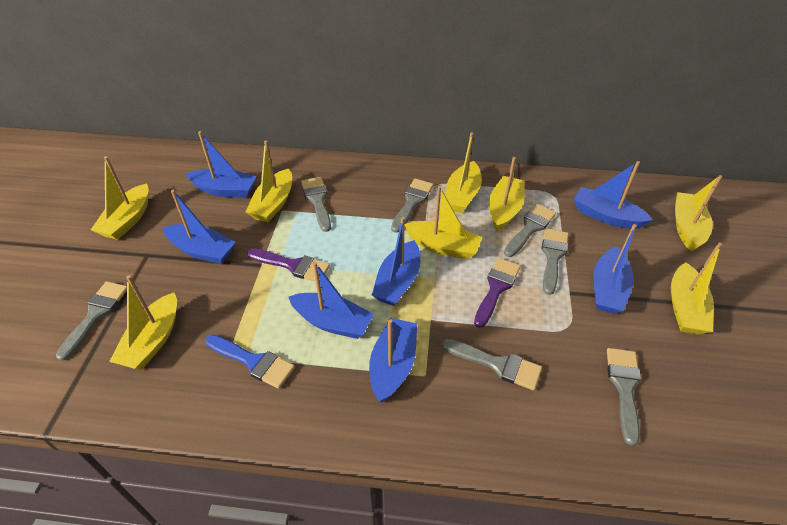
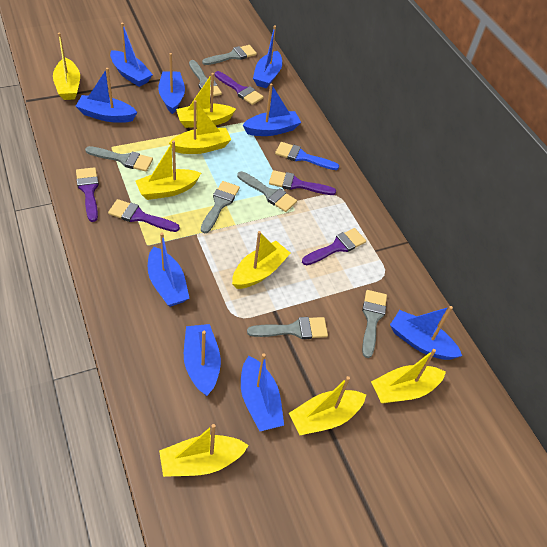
blue boat: 7 -> 9
purple brush: 2 -> 5

